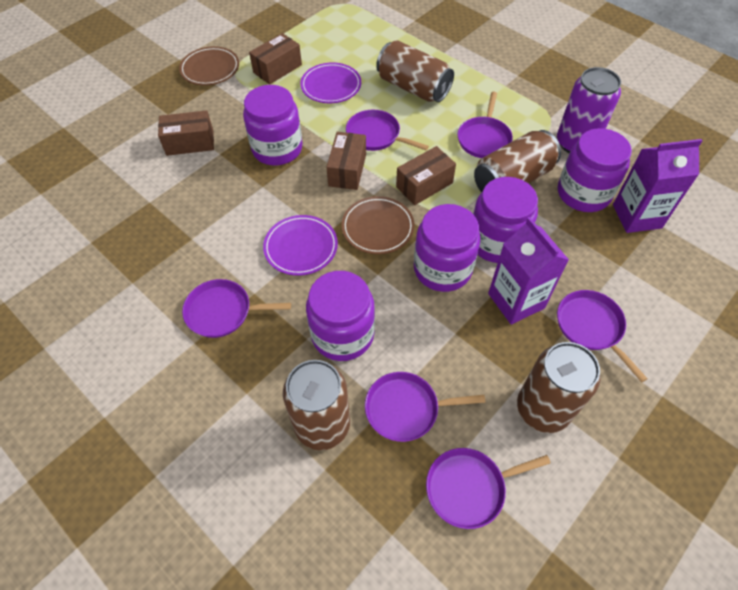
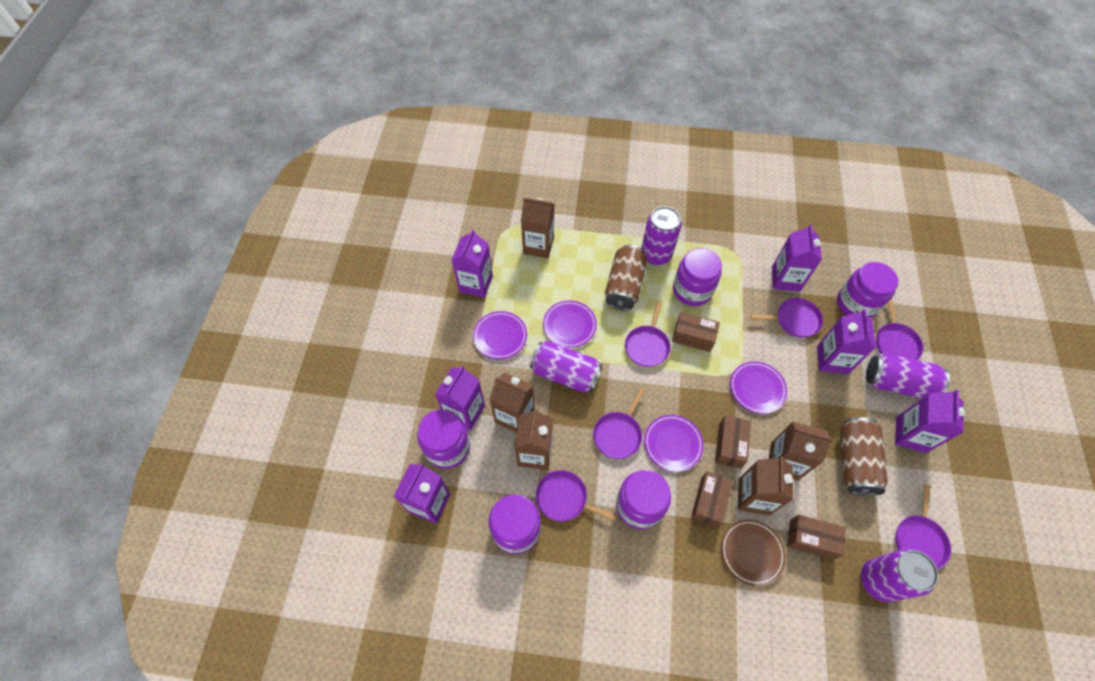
brown can: 4 -> 2
brown carton: 0 -> 5
brown plate: 2 -> 1
purple can: 1 -> 4
purple carton: 2 -> 6
purple plate: 2 -> 4

